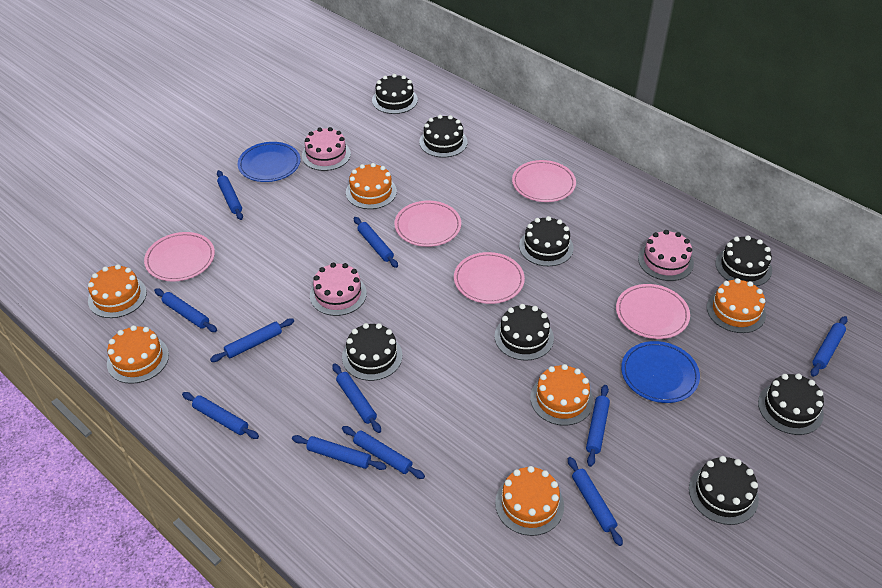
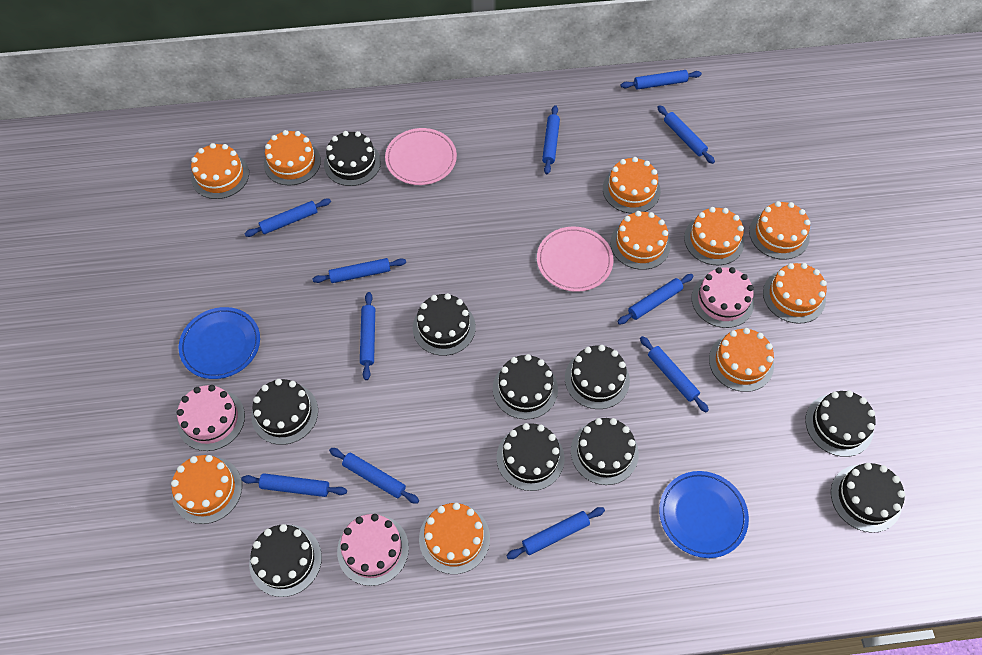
black cake: 8 -> 10
orange cake: 6 -> 10
pink plate: 5 -> 2

